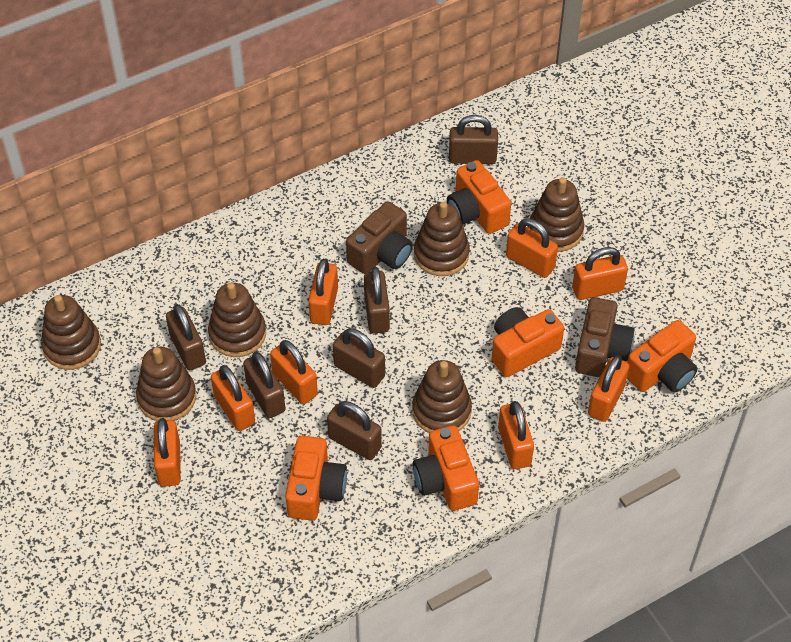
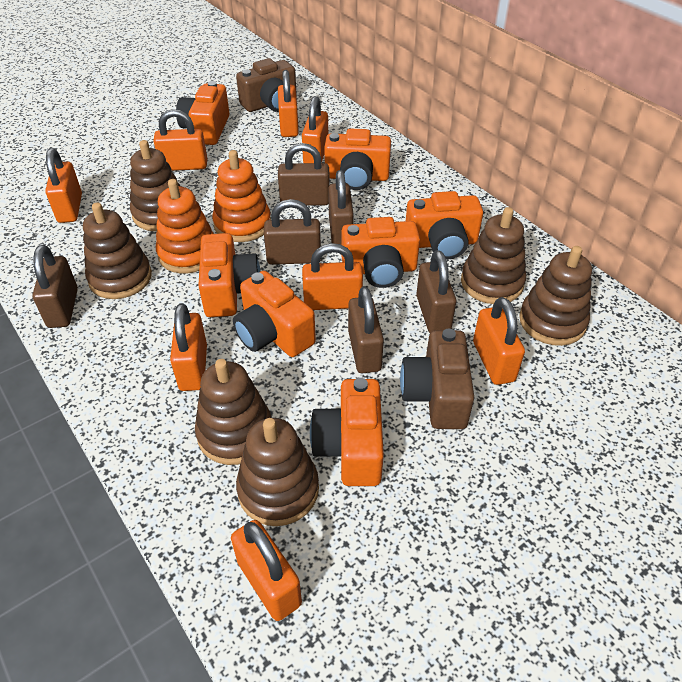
orange camera: 5 -> 7
orange stacking toy: 0 -> 2

